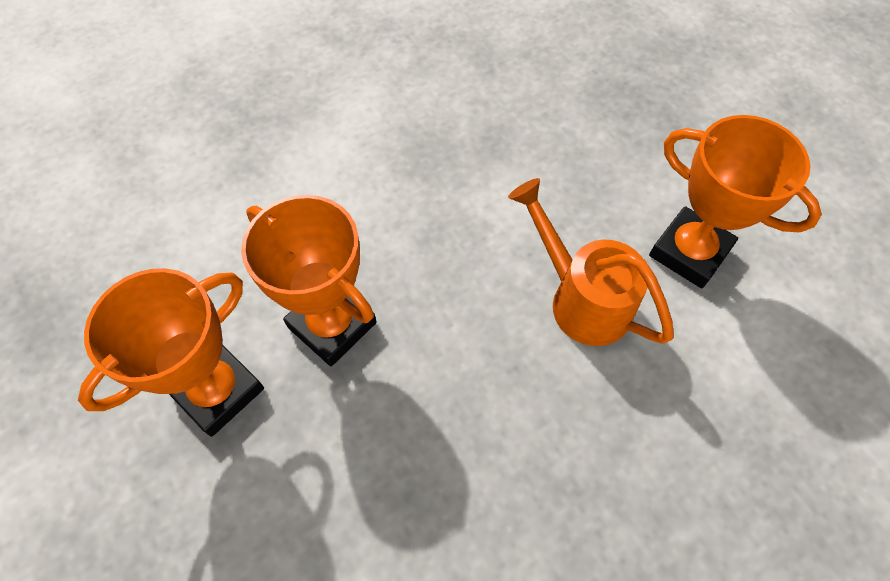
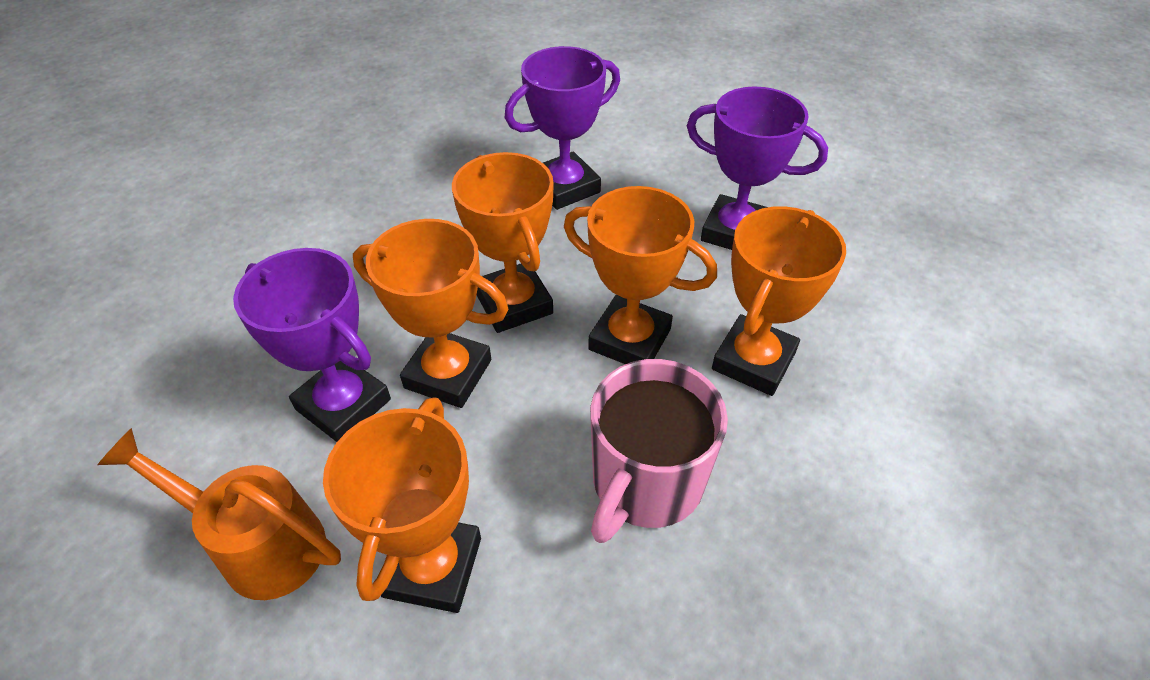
orange trophy: 3 -> 5
pink mug: 0 -> 1
purple trophy: 0 -> 3

